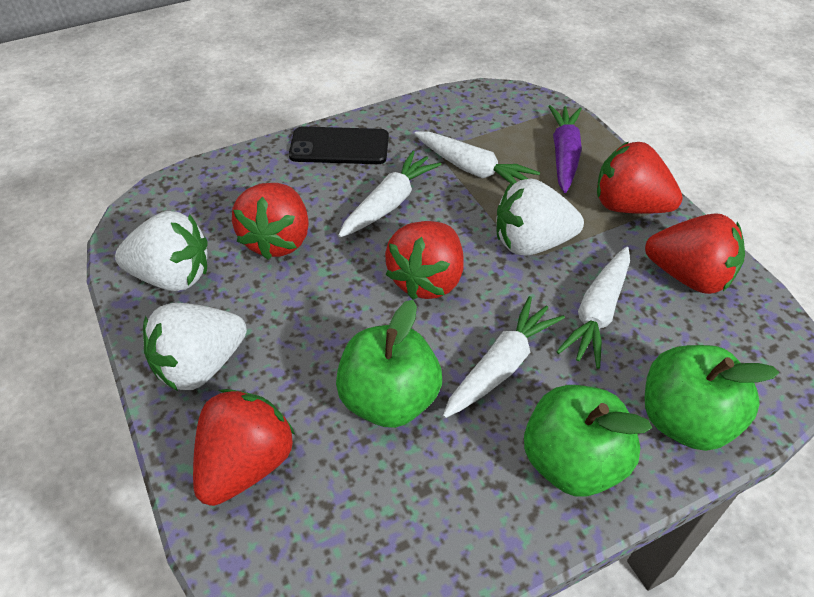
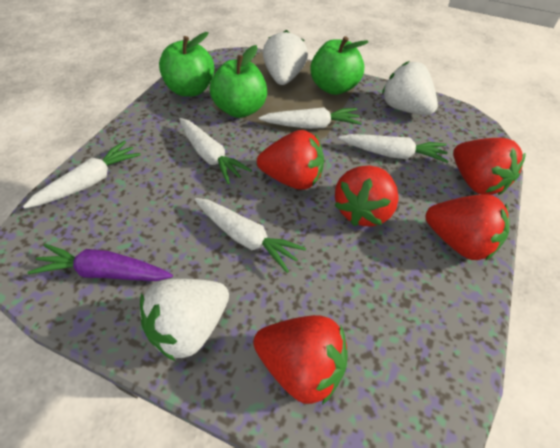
black phone: 1 -> 0
white carrot: 4 -> 5

